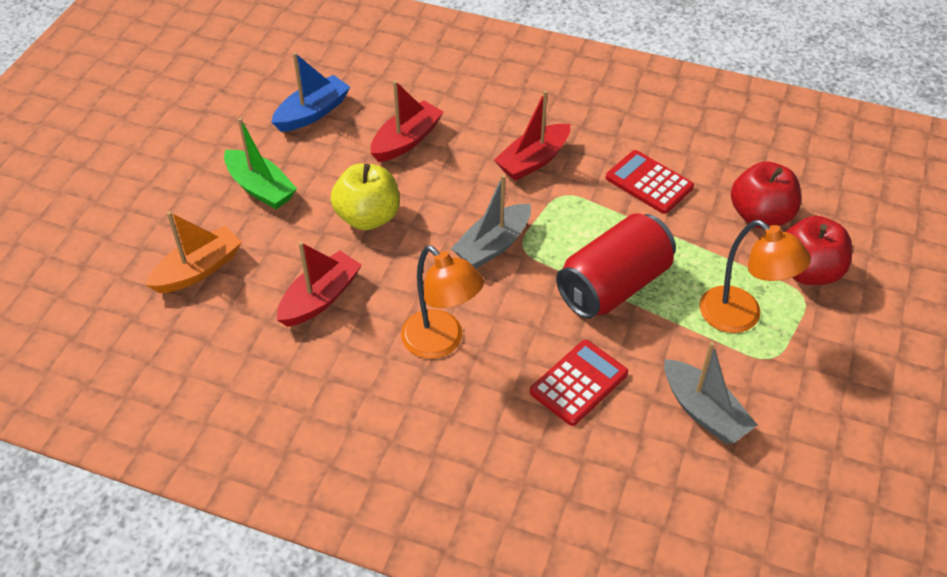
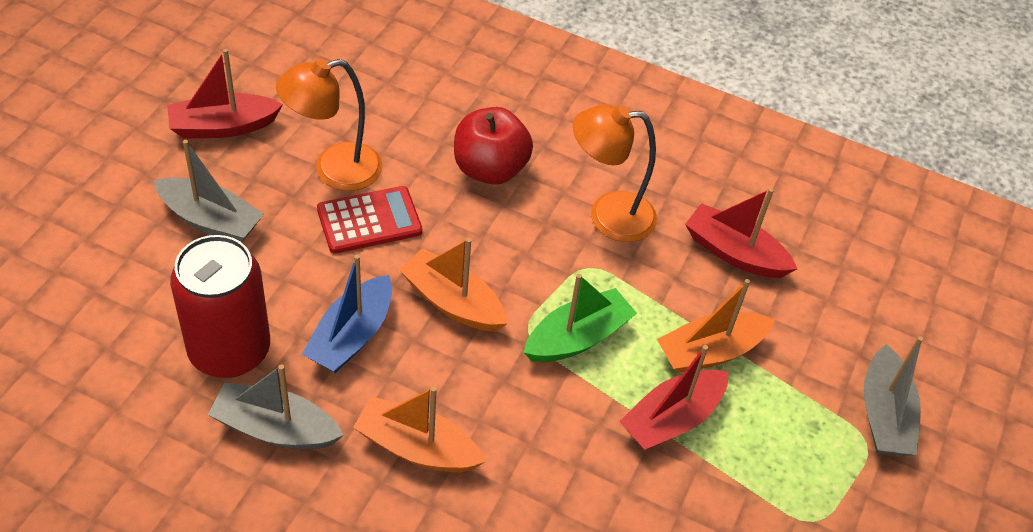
grey boat: 2 -> 3
orange boat: 1 -> 3
red apple: 2 -> 1
red calculator: 2 -> 1
yellow apple: 1 -> 0

